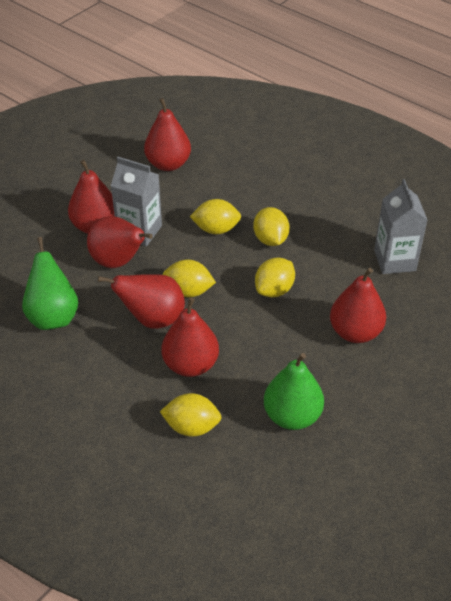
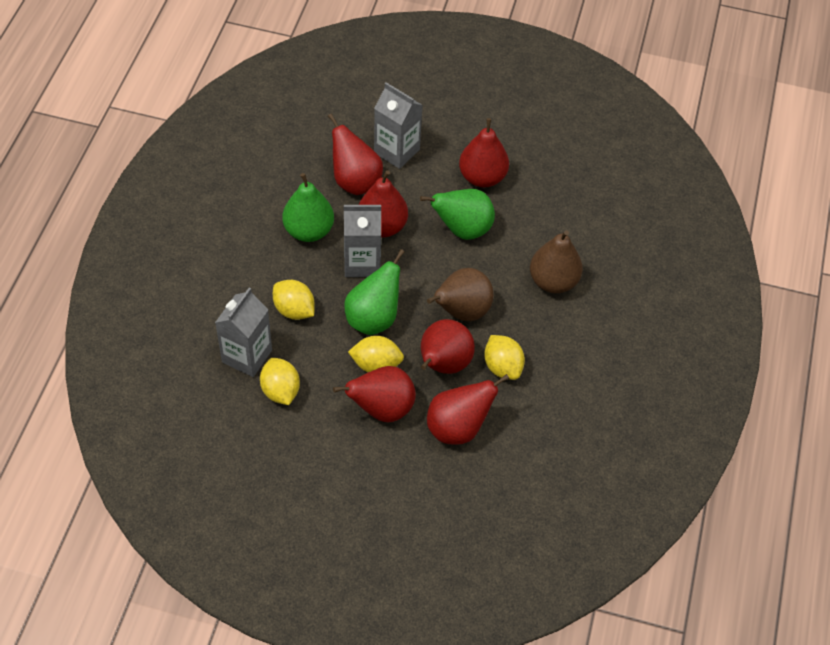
brown pear: 0 -> 2
green pear: 2 -> 3
grey carton: 2 -> 3
yellow lemon: 5 -> 4

